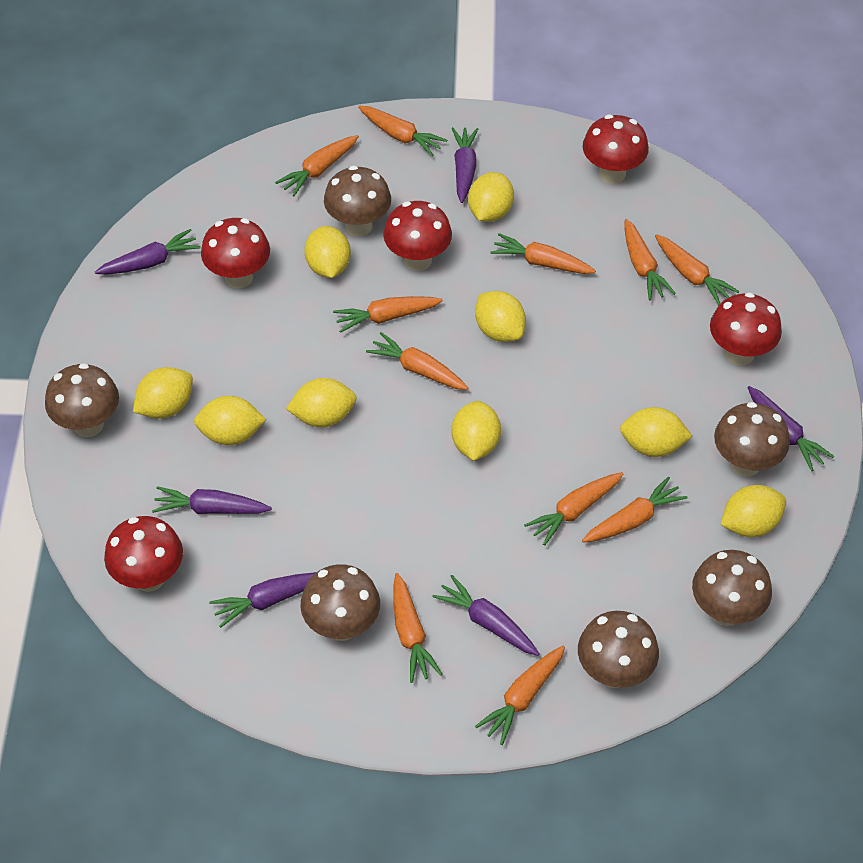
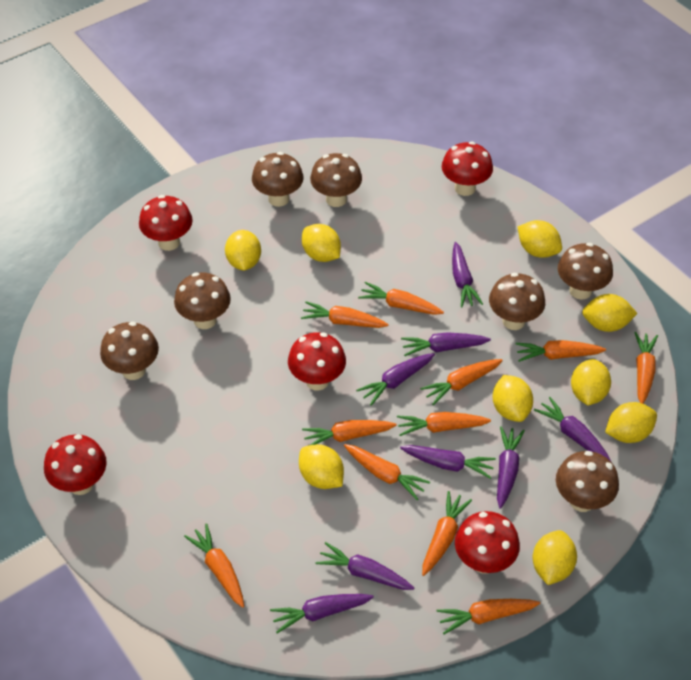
brown mushroom: 6 -> 7
purple carrot: 6 -> 8

